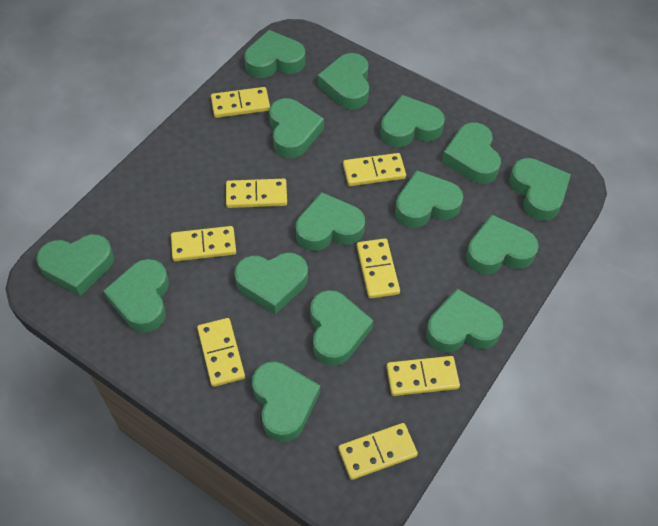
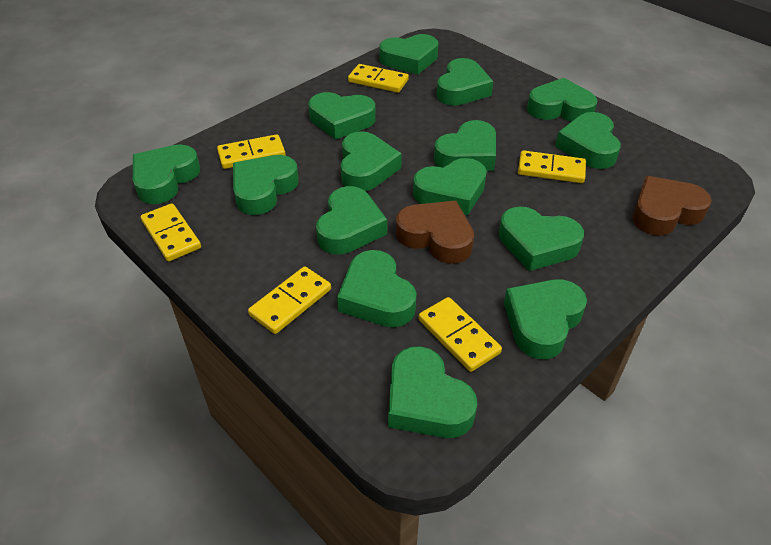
brown heart: 0 -> 2
yellow domino: 8 -> 6

